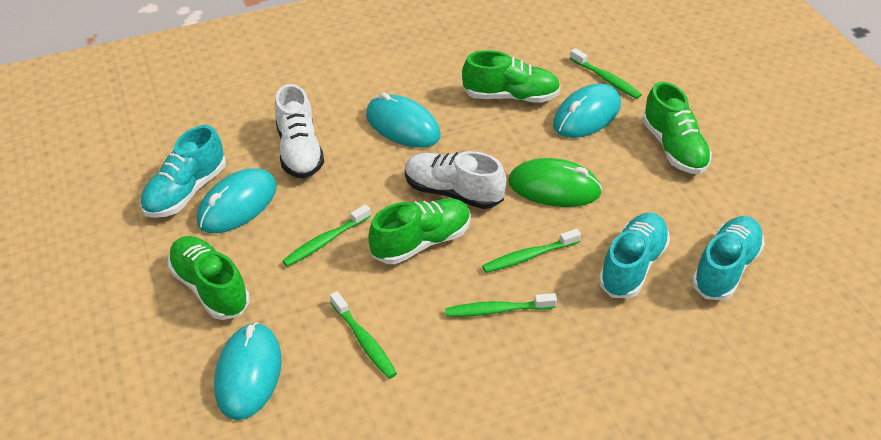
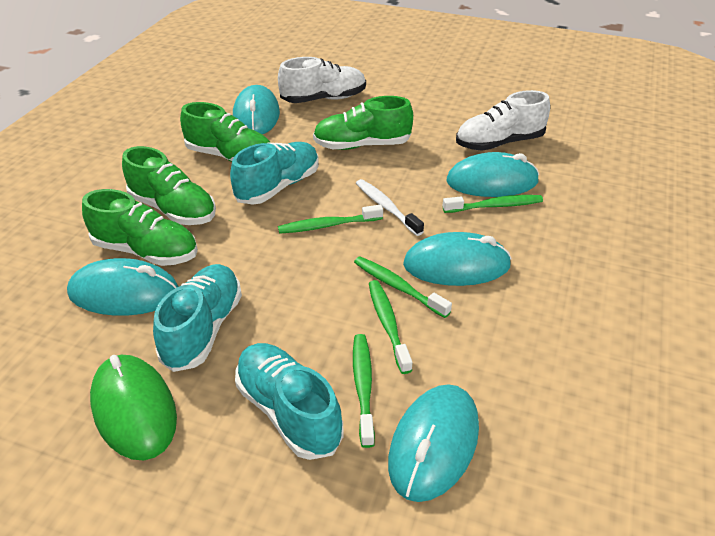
turquoise mouse: 4 -> 5
white toothbrush: 0 -> 1

